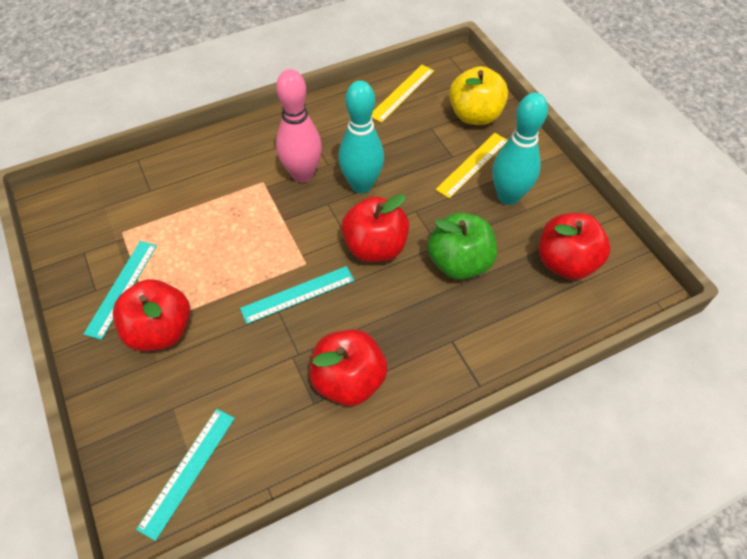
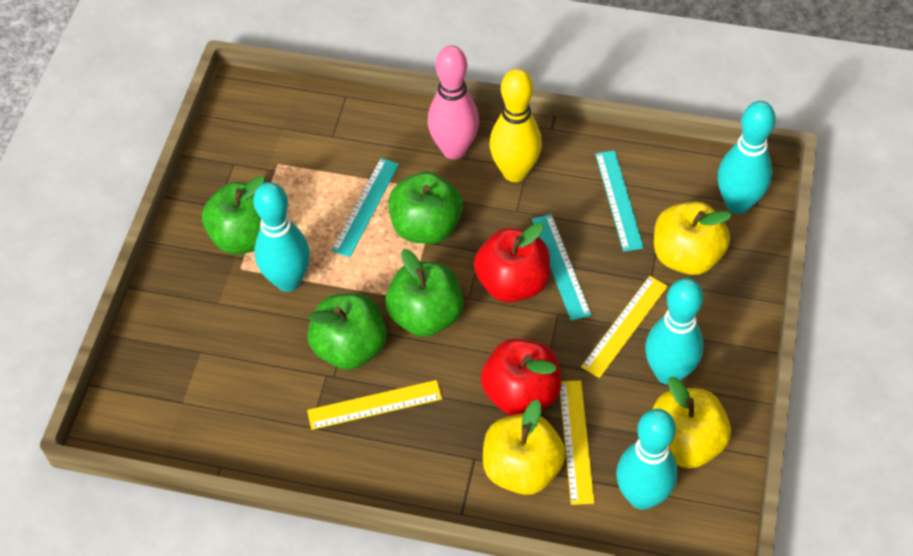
green apple: 1 -> 4
red apple: 4 -> 2
turquoise bowling pin: 2 -> 4
yellow apple: 1 -> 3
yellow bowling pin: 0 -> 1
yellow ruler: 2 -> 3

